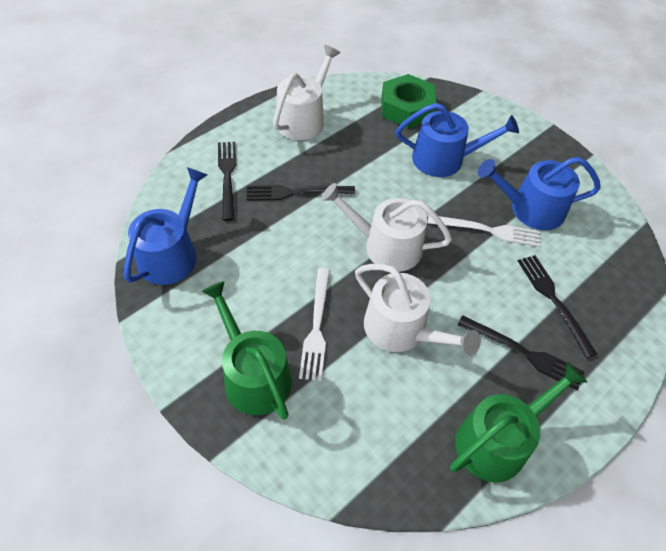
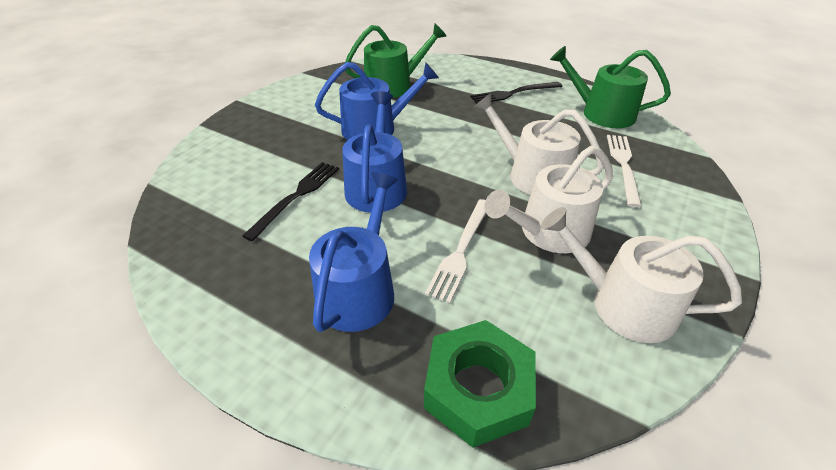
black fork: 4 -> 2

